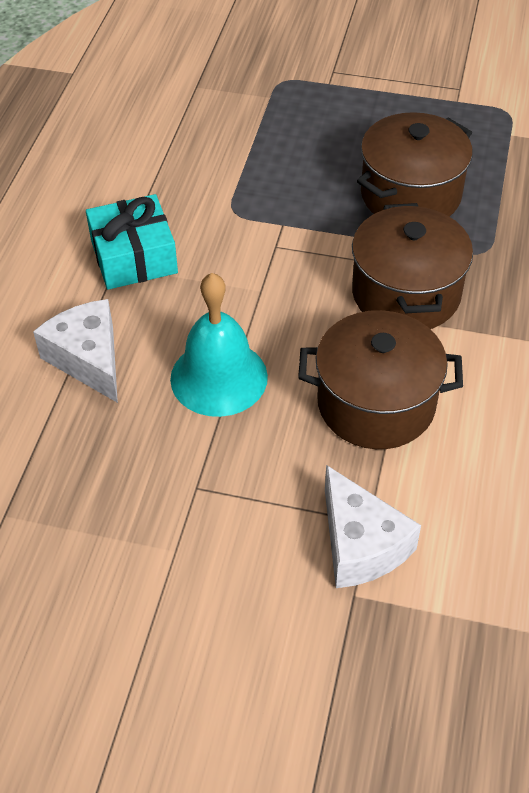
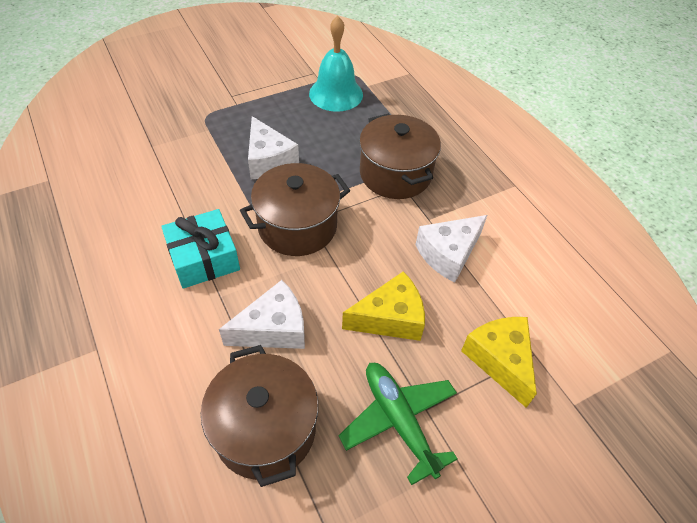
green plane: 0 -> 1
white cheese: 2 -> 3
yellow cheese: 0 -> 2

